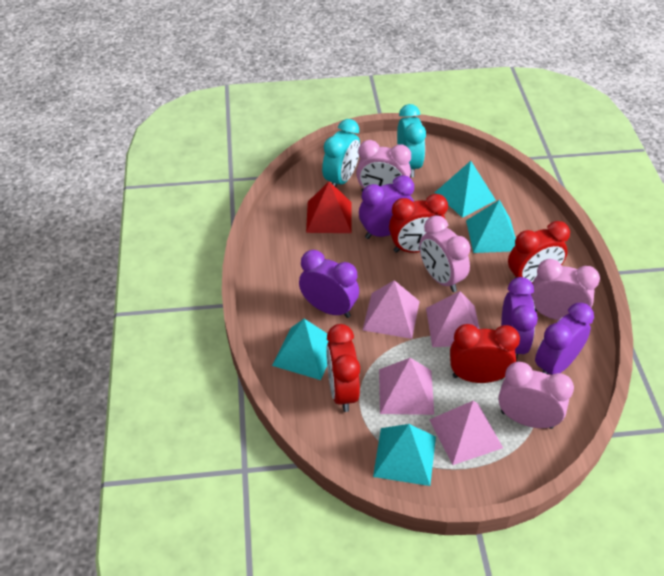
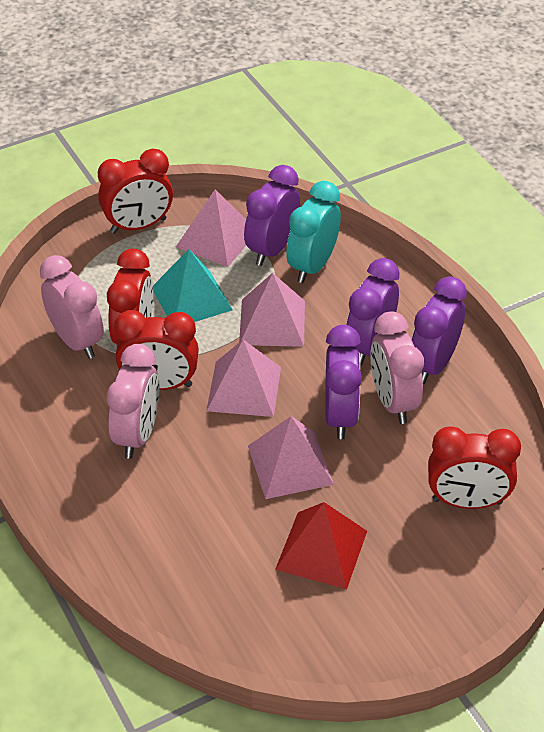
pink clock: 4 -> 3
turquoise clock: 2 -> 1
turquoise pyramid: 4 -> 1

